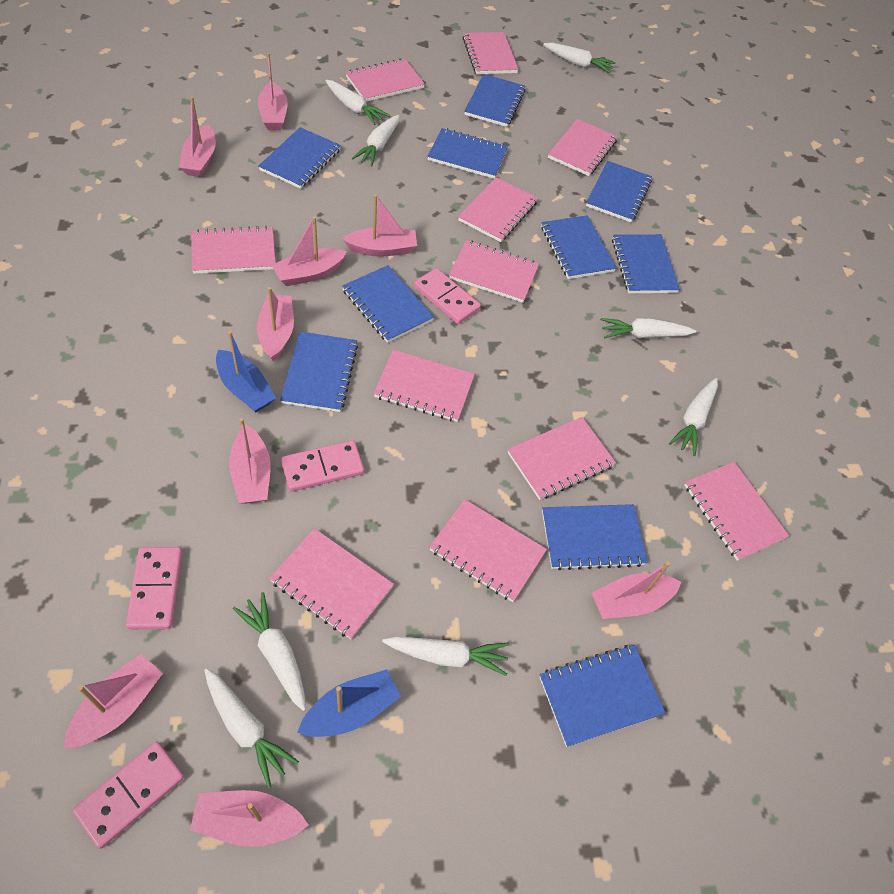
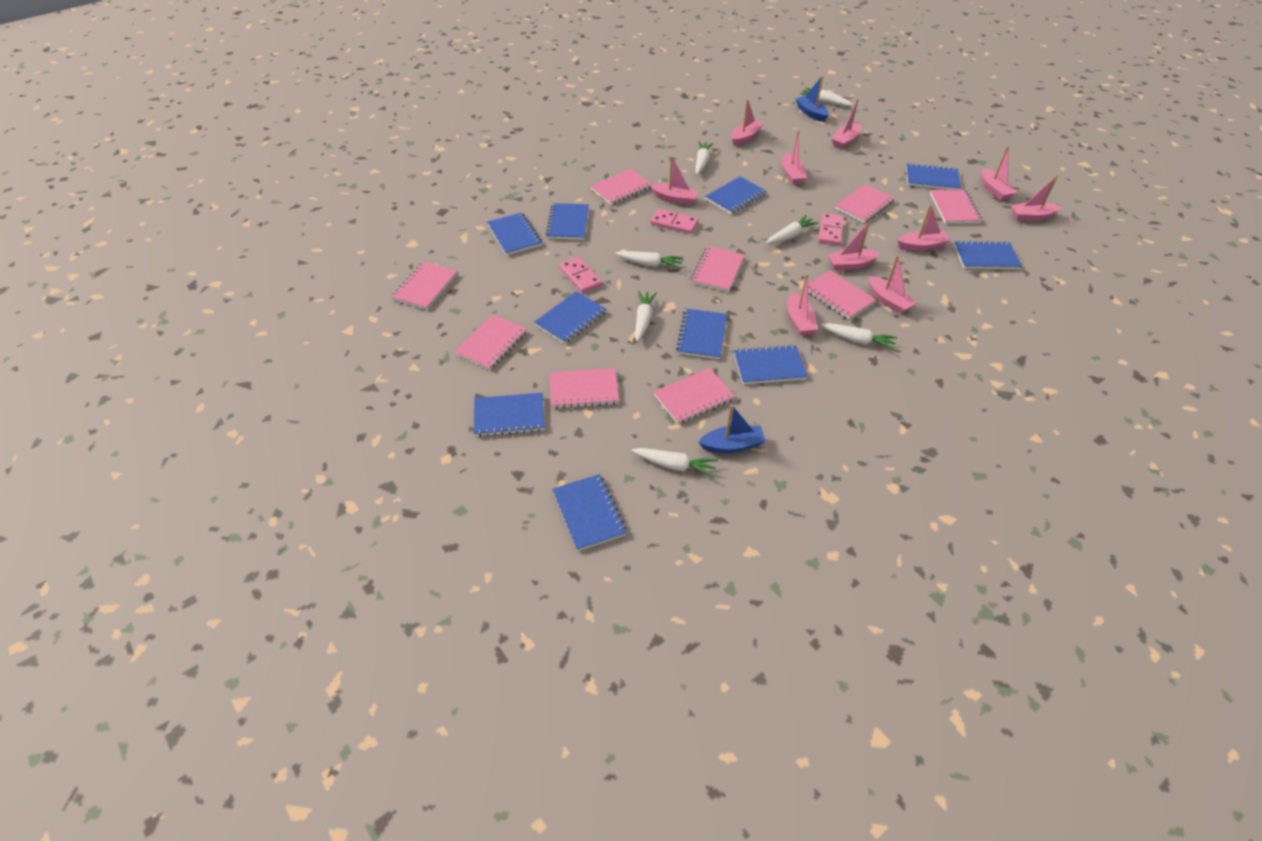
pink boat: 9 -> 10
pink domino: 4 -> 3
pink notebook: 11 -> 9
white carrot: 8 -> 7

